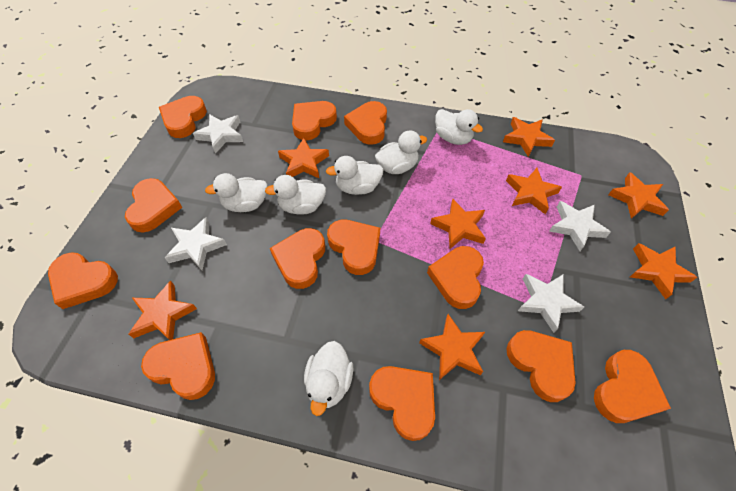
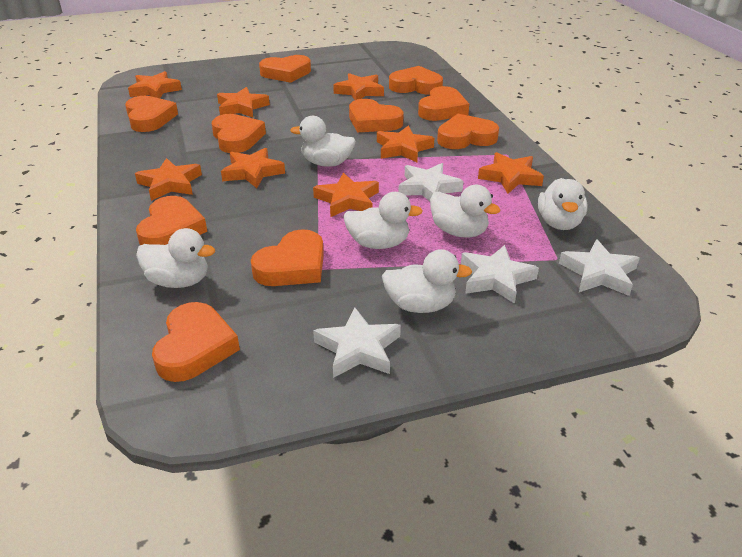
orange heart: 12 -> 10

